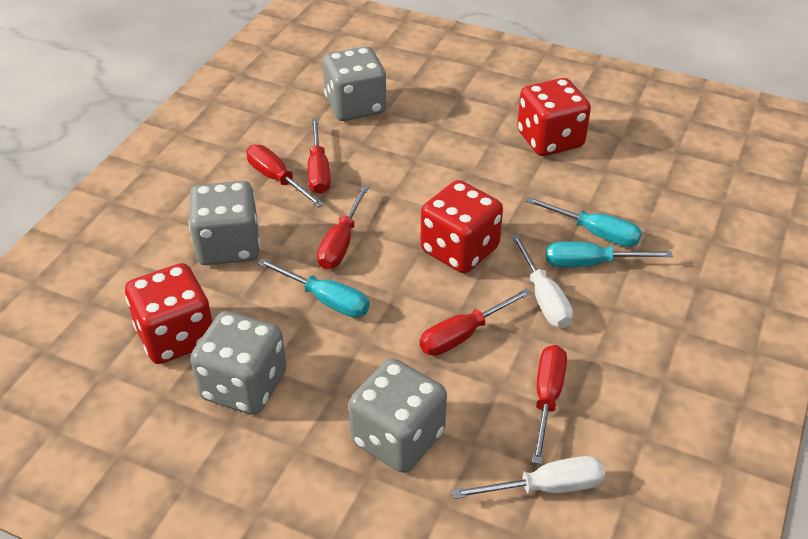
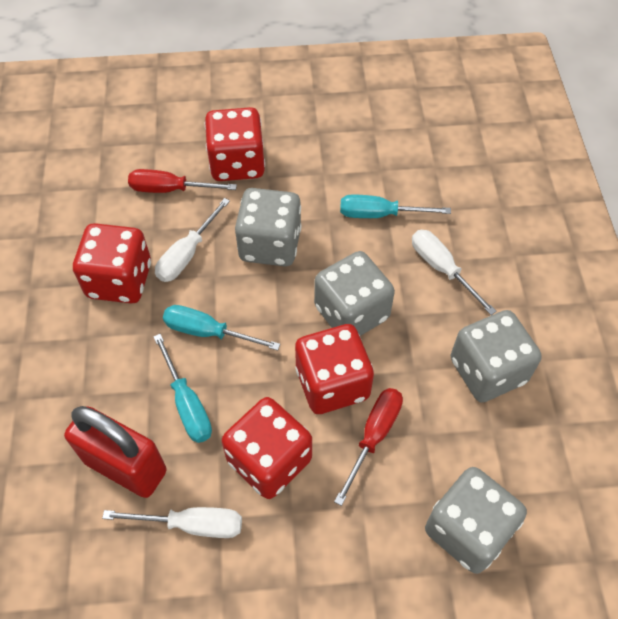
red dice: 3 -> 4
red padlock: 0 -> 1
red screwdriver: 5 -> 2
white screwdriver: 2 -> 3

